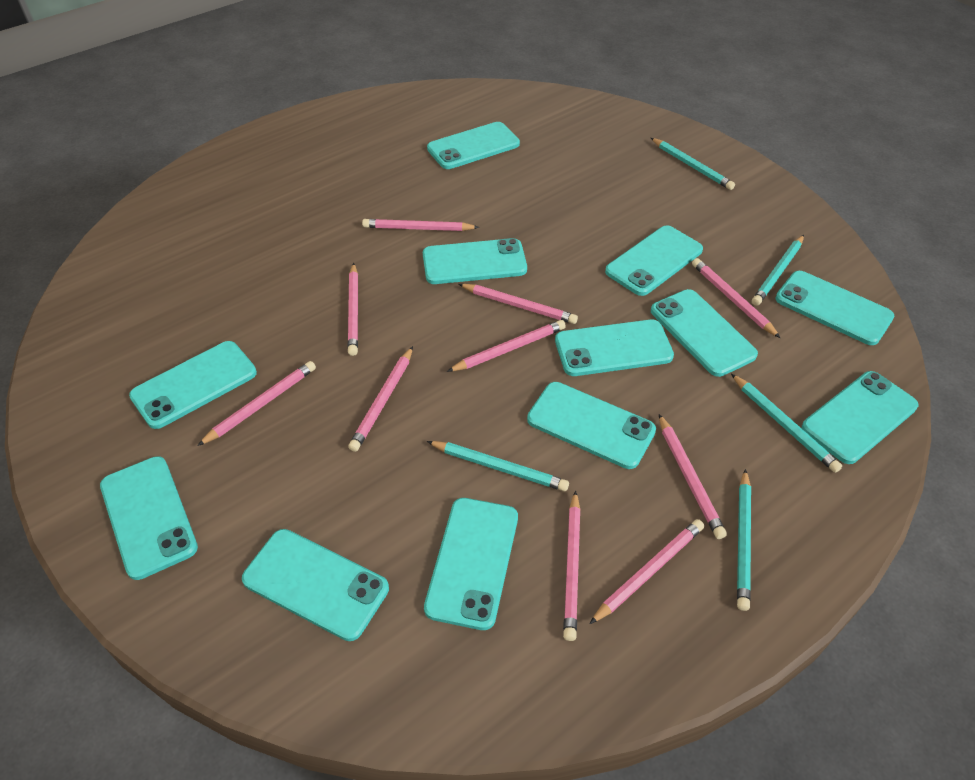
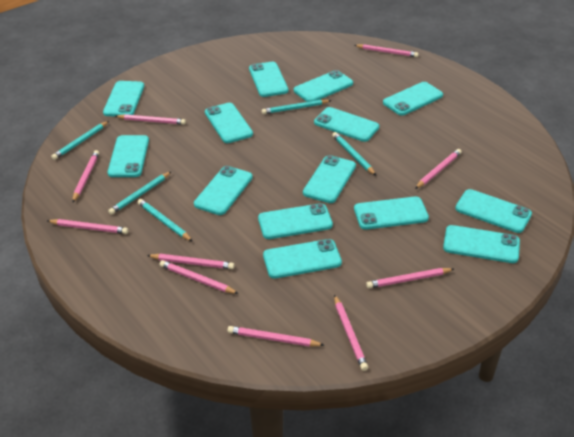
turquoise phone: 12 -> 14

